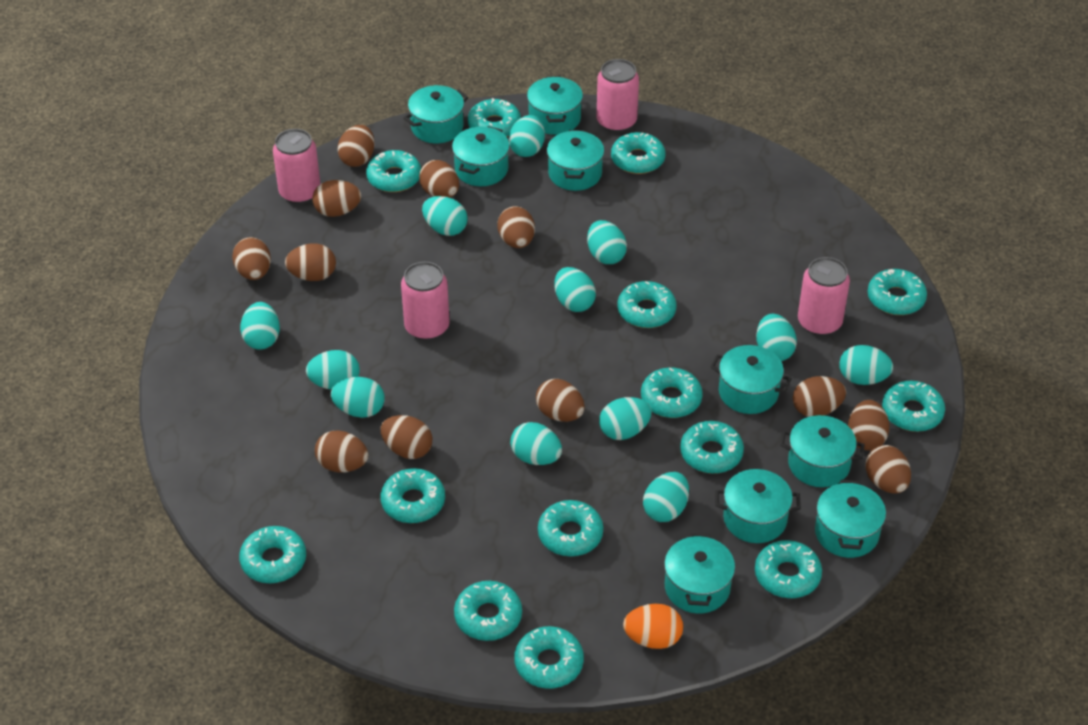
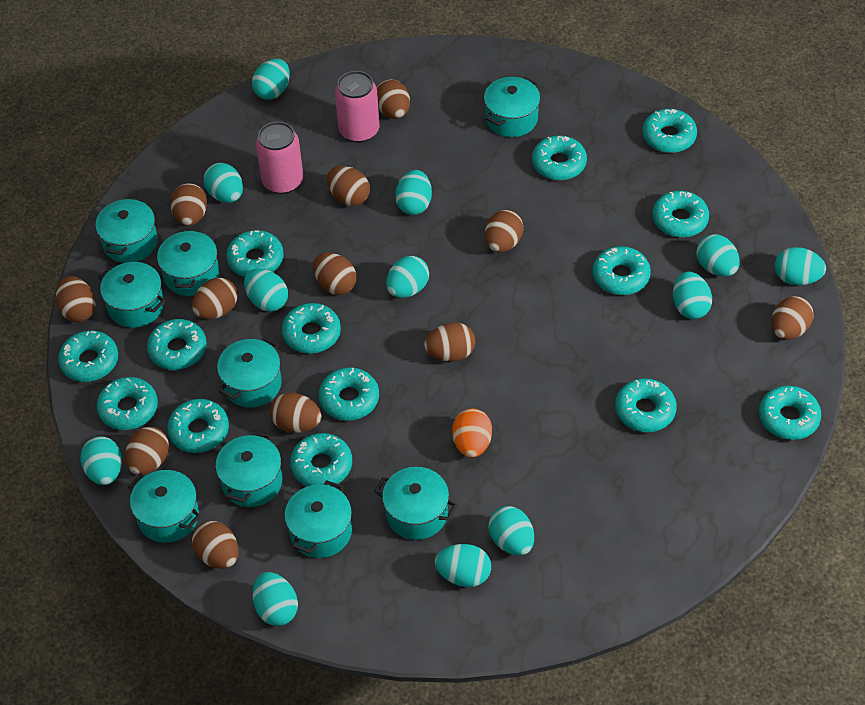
pink can: 4 -> 2

